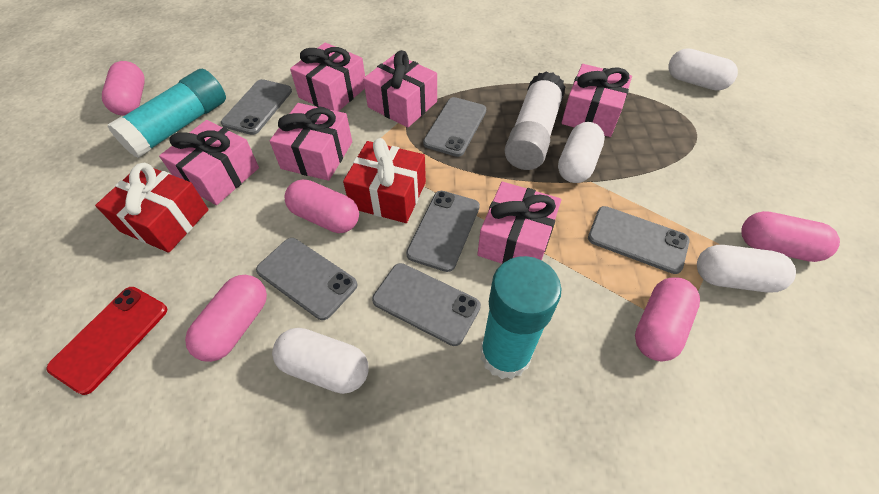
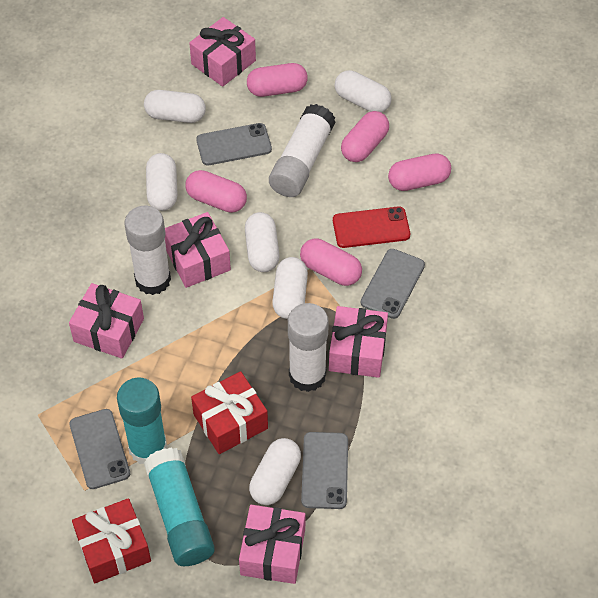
grey phone: 6 -> 4
pink gift: 6 -> 5
white capsule: 4 -> 6
white glue stick: 1 -> 3

